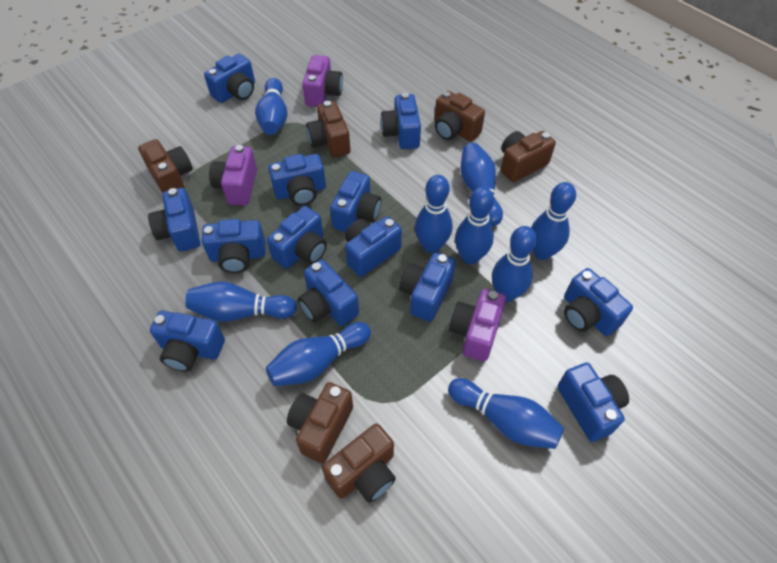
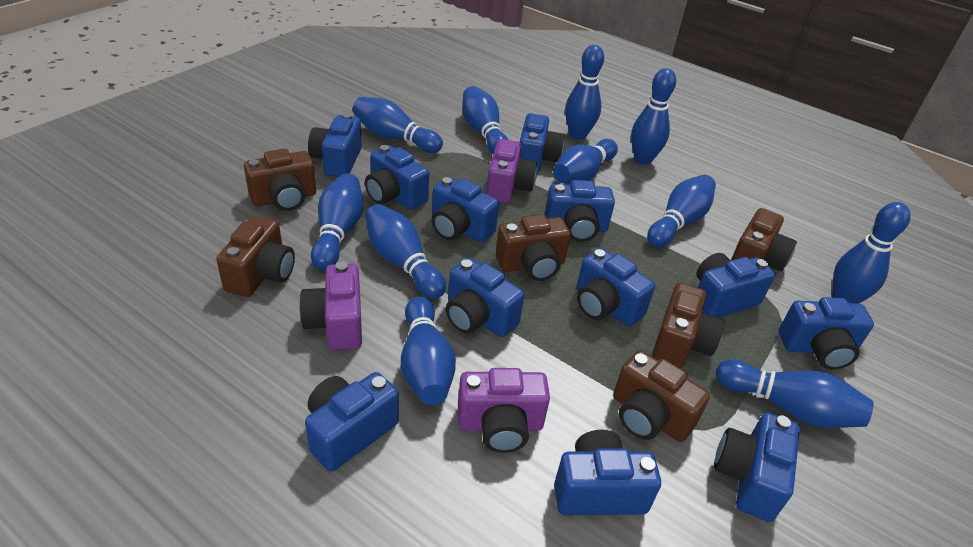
blue bowling pin: 9 -> 11
blue camera: 13 -> 12

